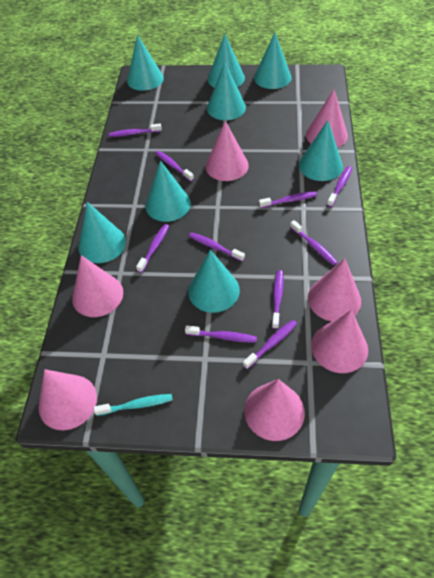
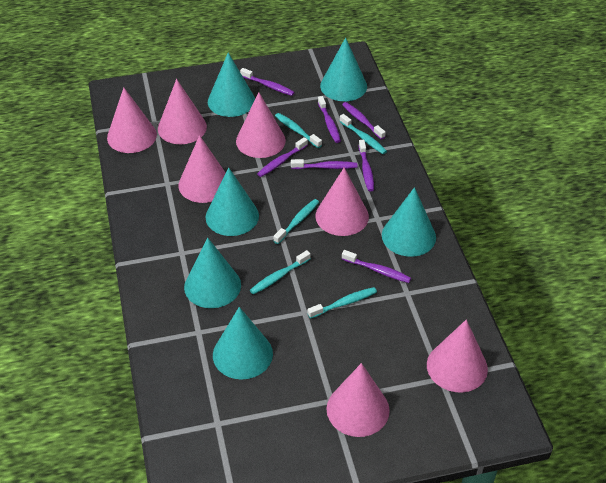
purple toothbrush: 10 -> 7
turquoise cone: 8 -> 6
turquoise toothbrush: 1 -> 5

